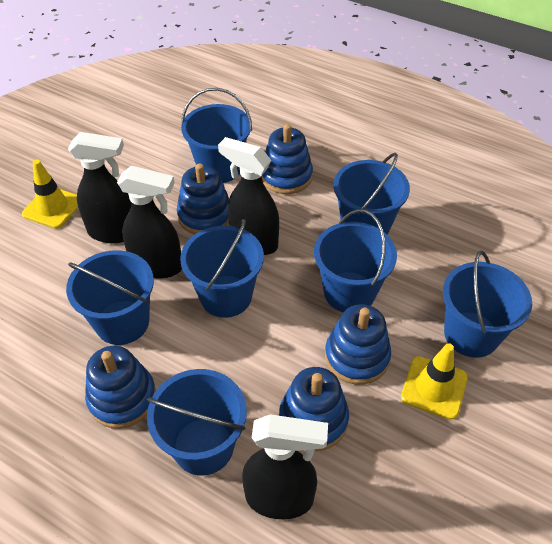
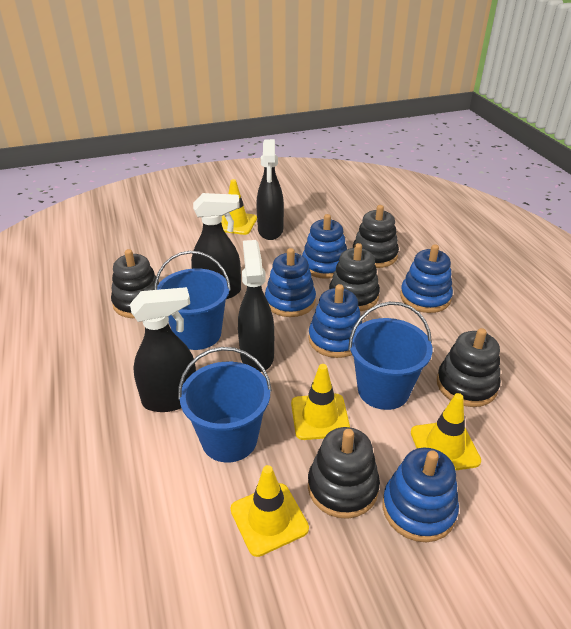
black stacking toy: 0 -> 5
blue bucket: 7 -> 3
yellow traffic cone: 2 -> 4

